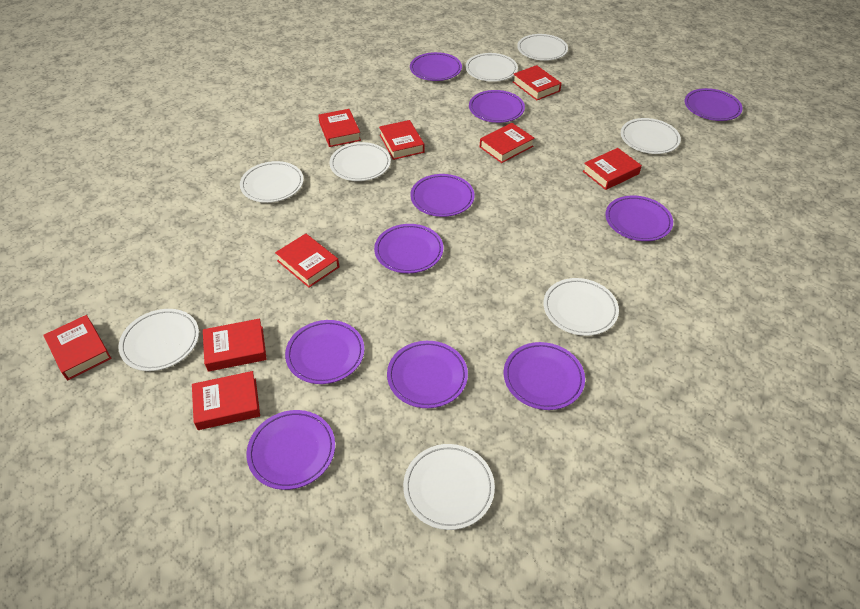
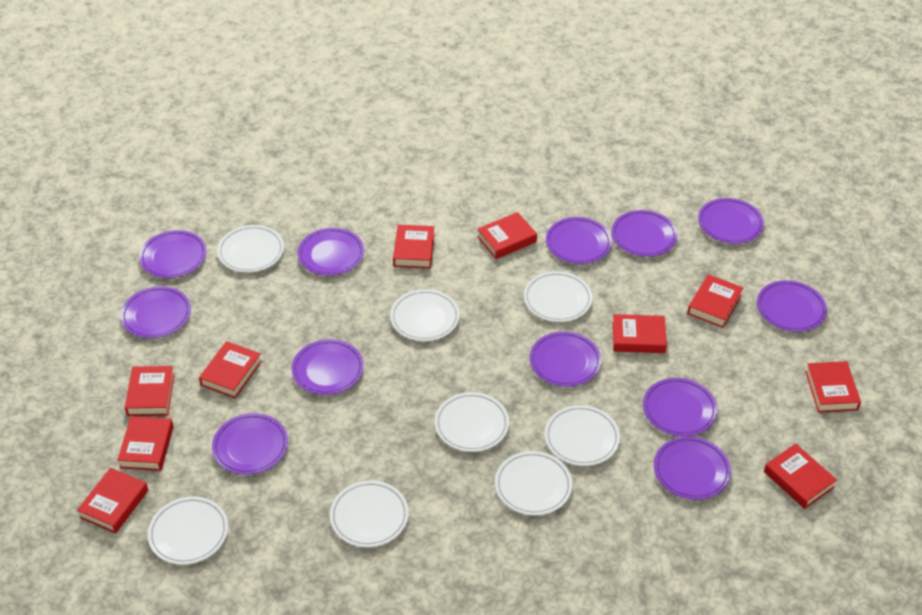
purple plate: 10 -> 12
red book: 9 -> 10

